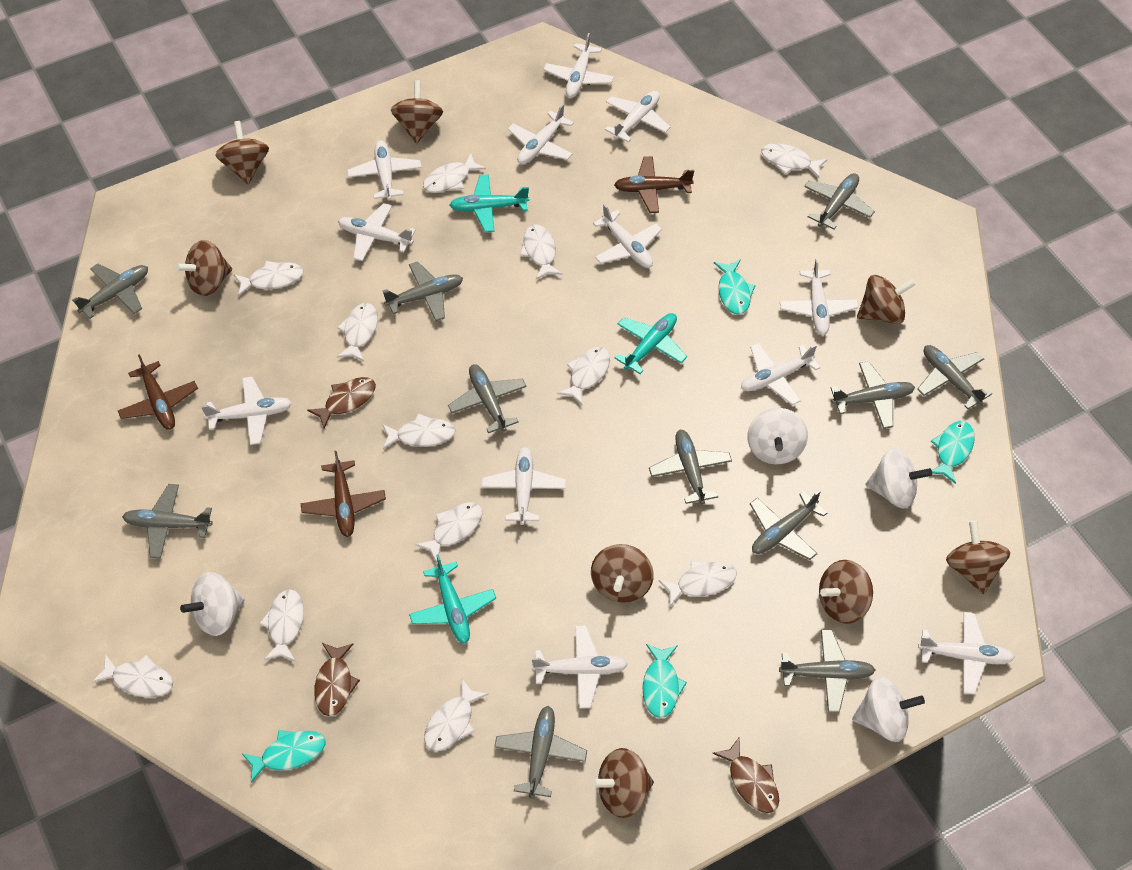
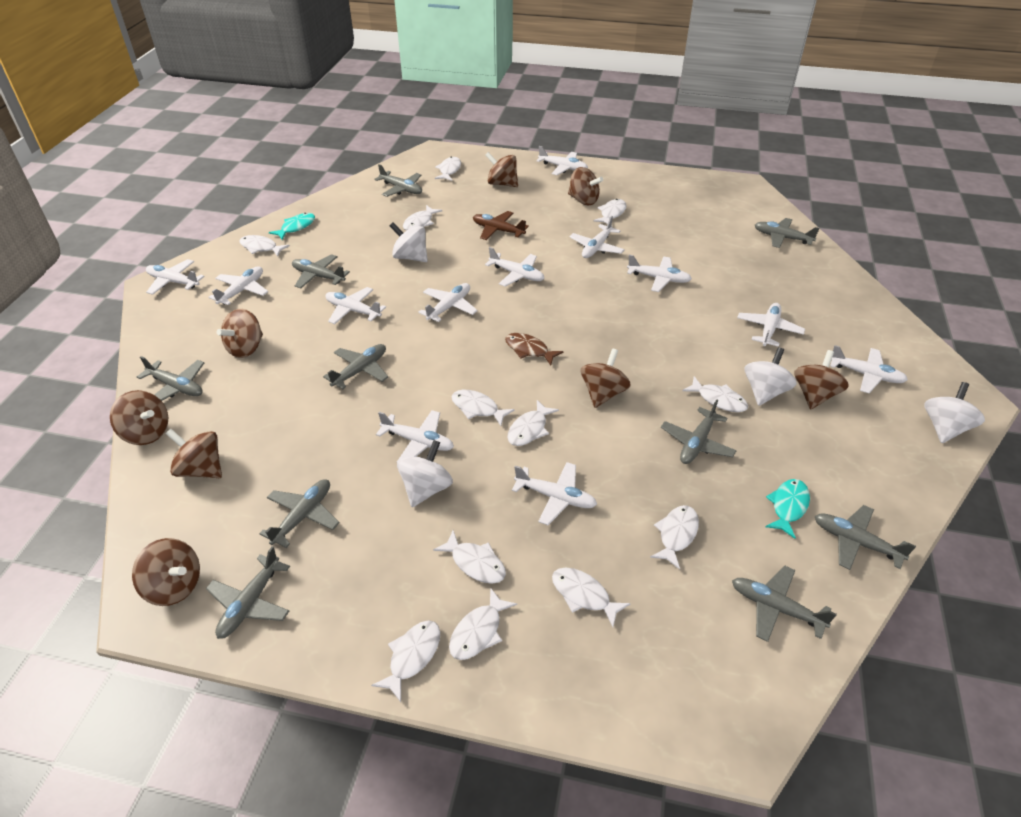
brown fish: 3 -> 1
brown plane: 3 -> 1
grey plane: 11 -> 10
turquoise fish: 4 -> 2
turquoise plane: 3 -> 0

